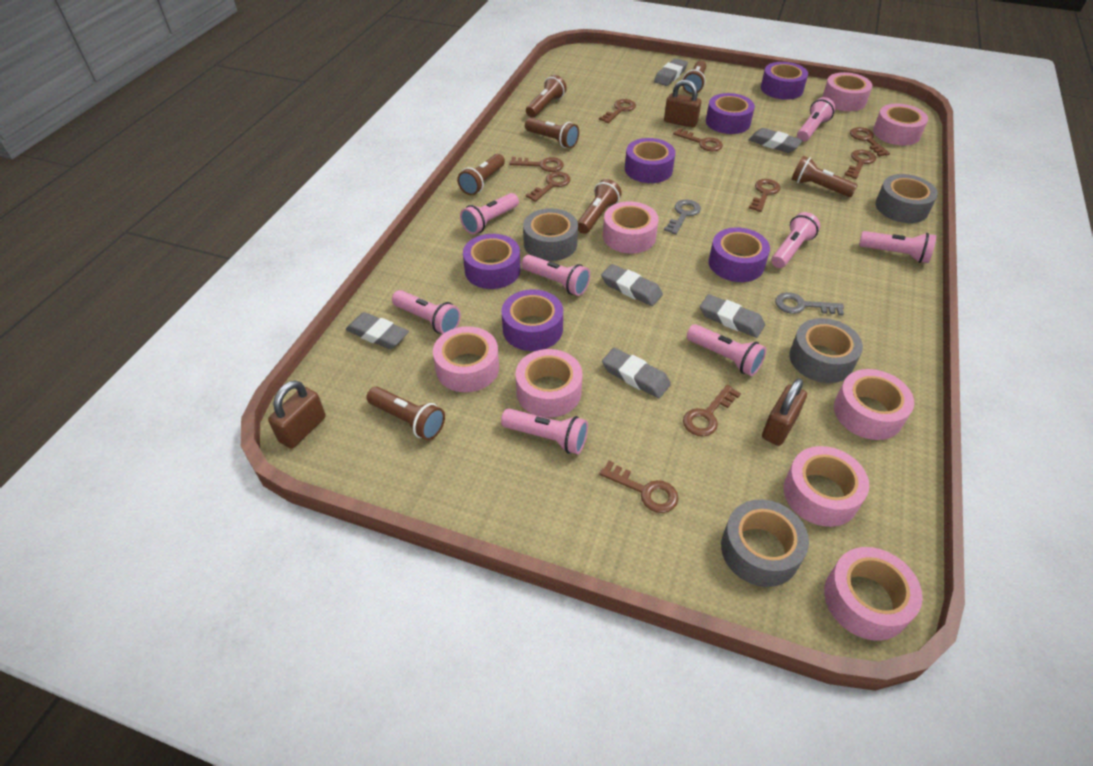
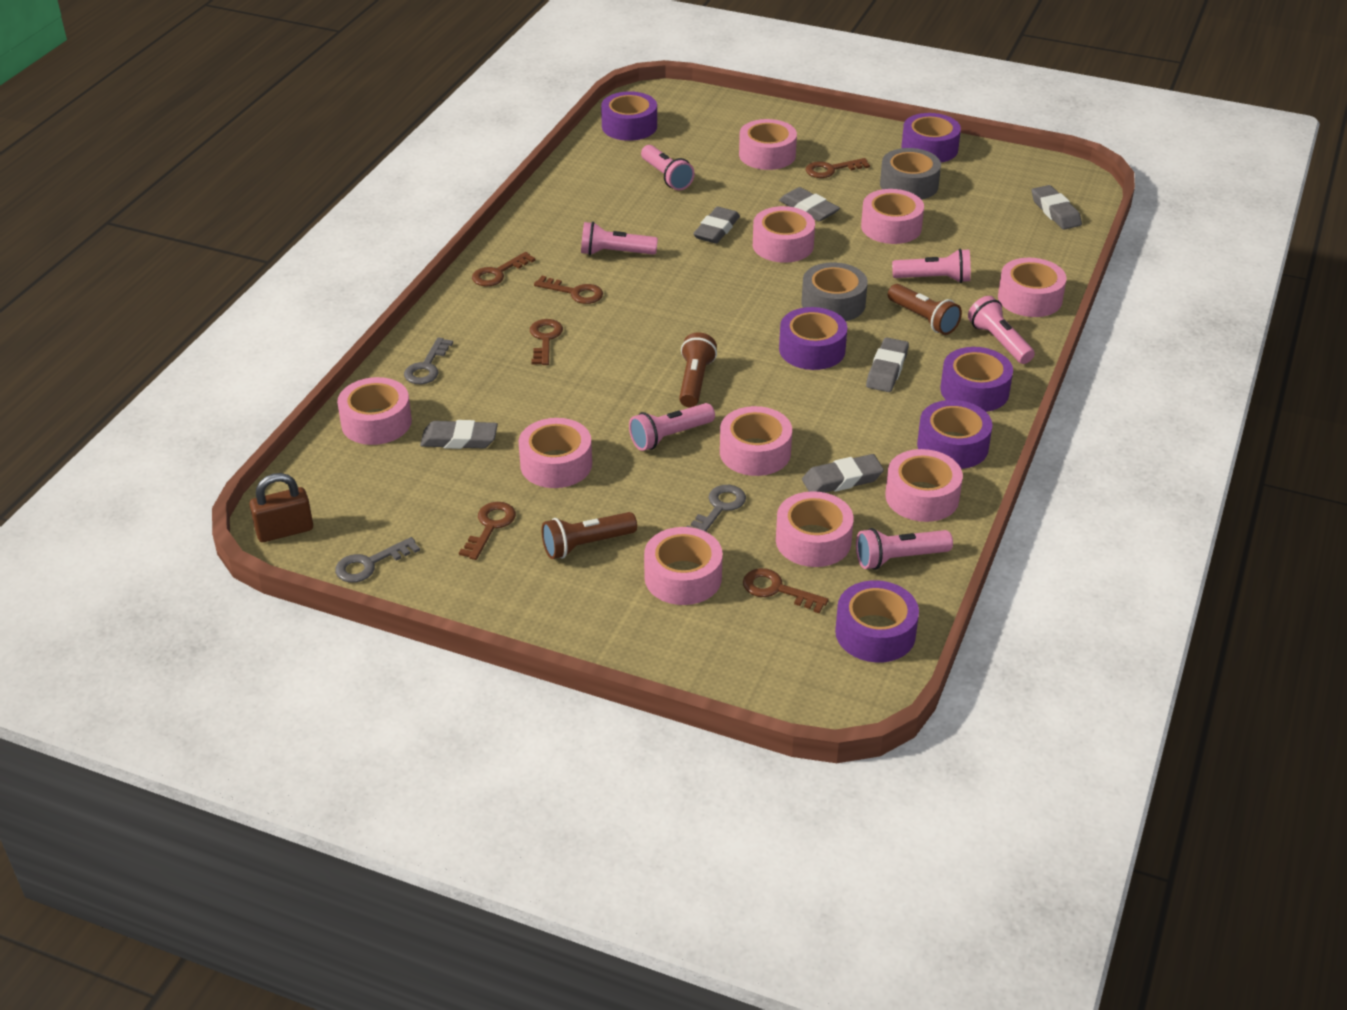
brown flashlight: 7 -> 3
brown key: 9 -> 6
brown padlock: 3 -> 1
grey key: 2 -> 3
grey tape: 4 -> 2
pink flashlight: 8 -> 6
pink tape: 8 -> 10

